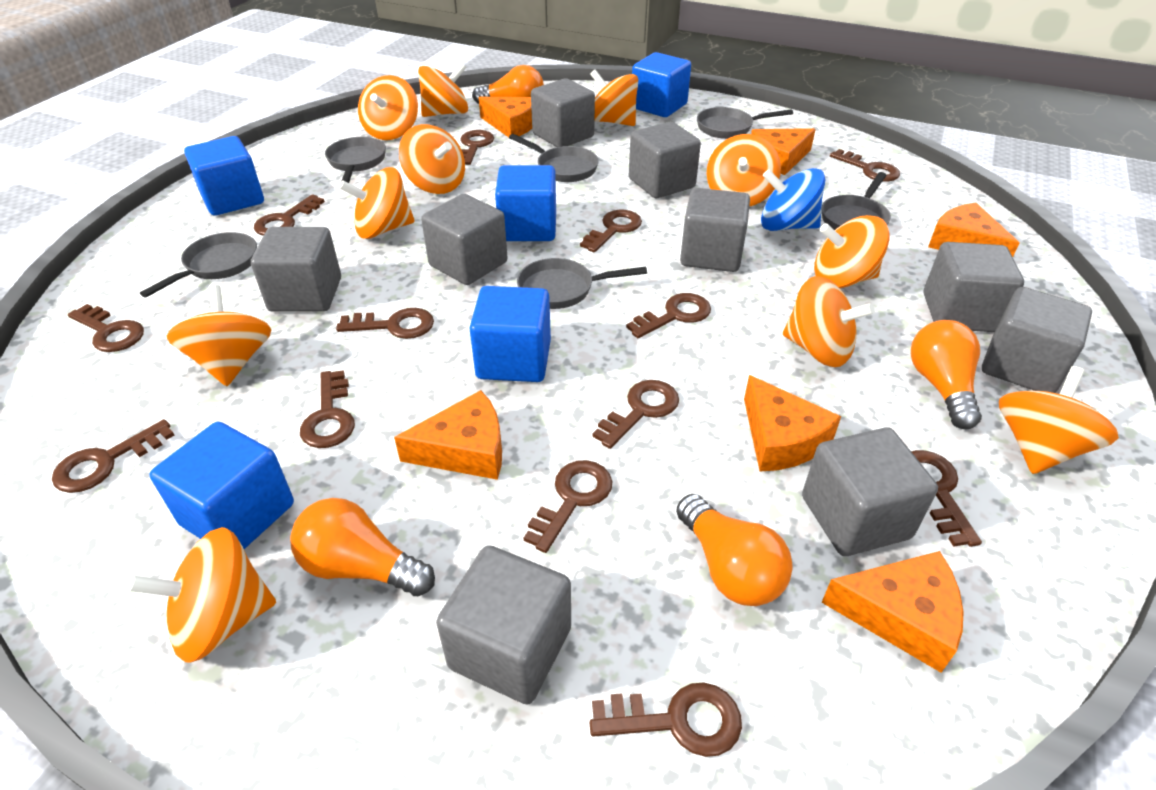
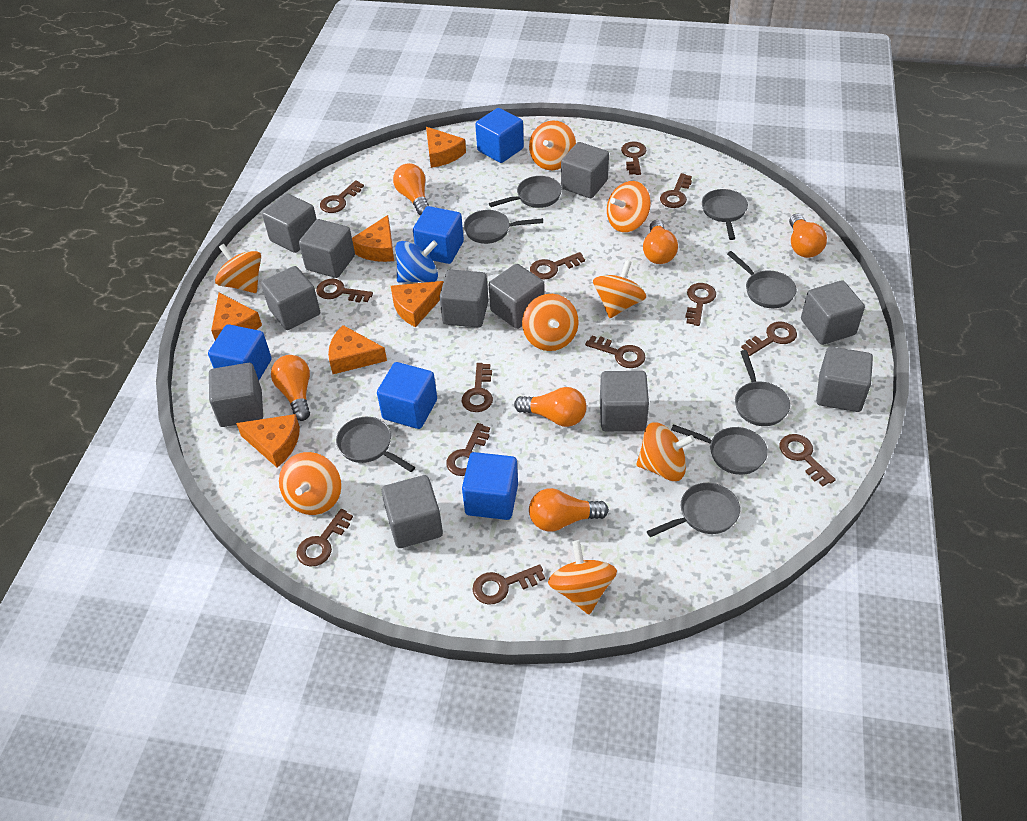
grey cube: 9 -> 11
grey pan: 6 -> 8
orange light bulb: 4 -> 6
orange spinning top: 11 -> 8

